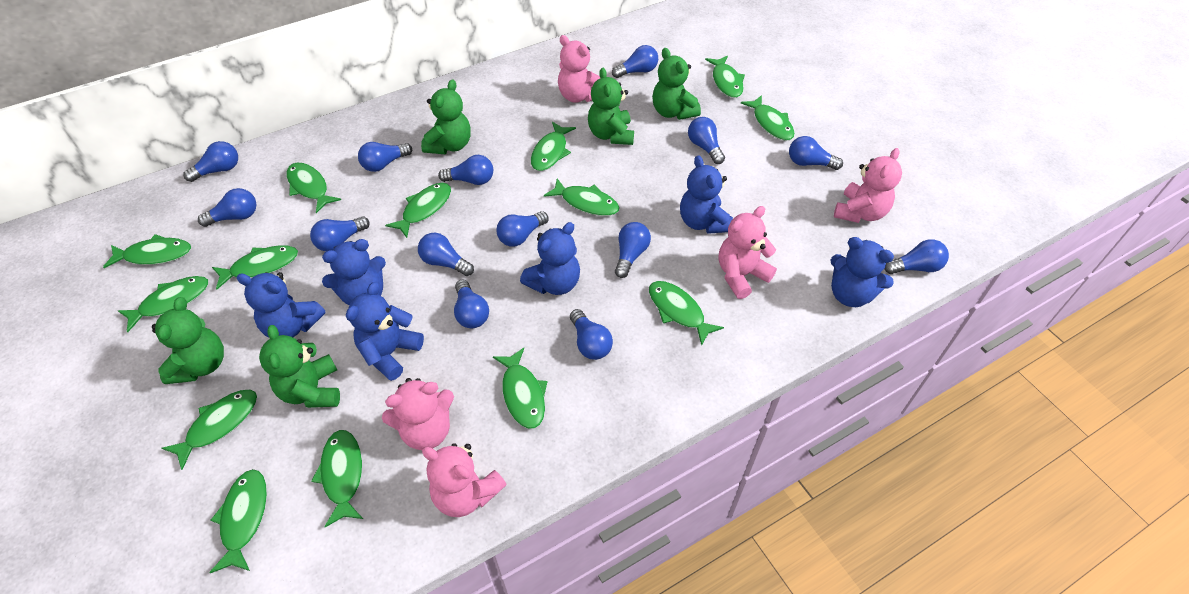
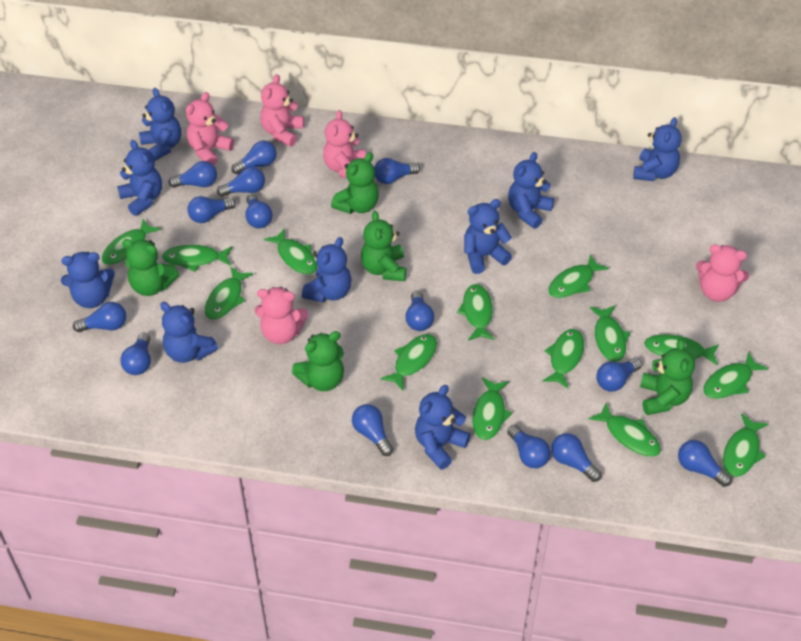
blue teddy bear: 6 -> 9

